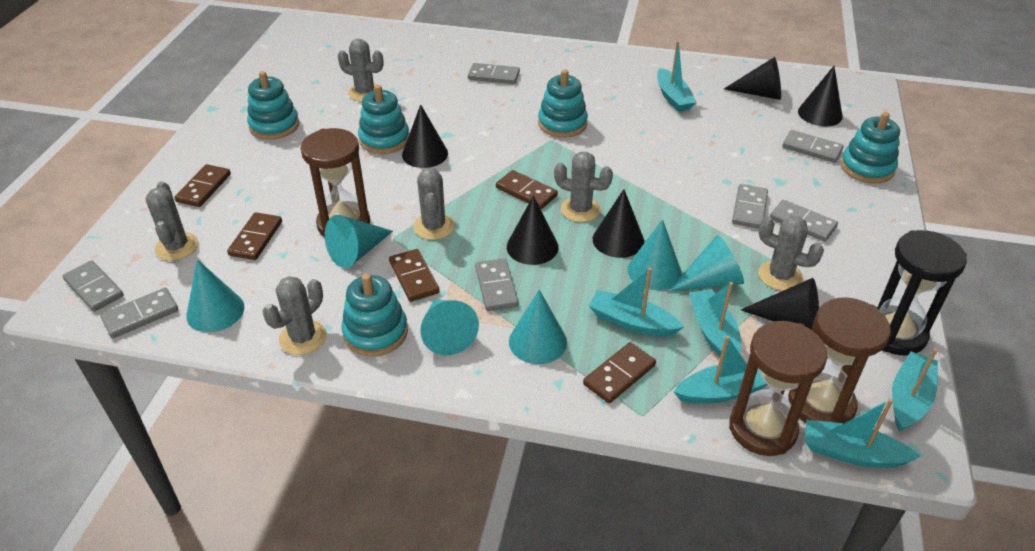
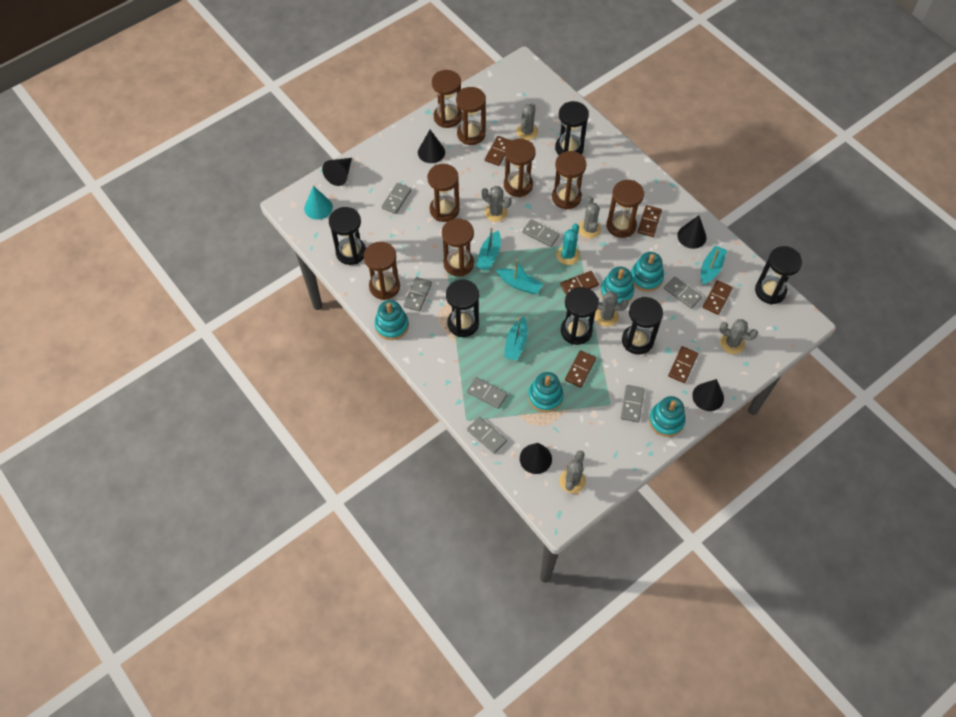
black cone: 6 -> 5
black hourglass: 1 -> 6
brown domino: 5 -> 6
brown hourglass: 3 -> 8
turquoise boat: 6 -> 4
turquoise cactus: 0 -> 1
turquoise cone: 6 -> 1

